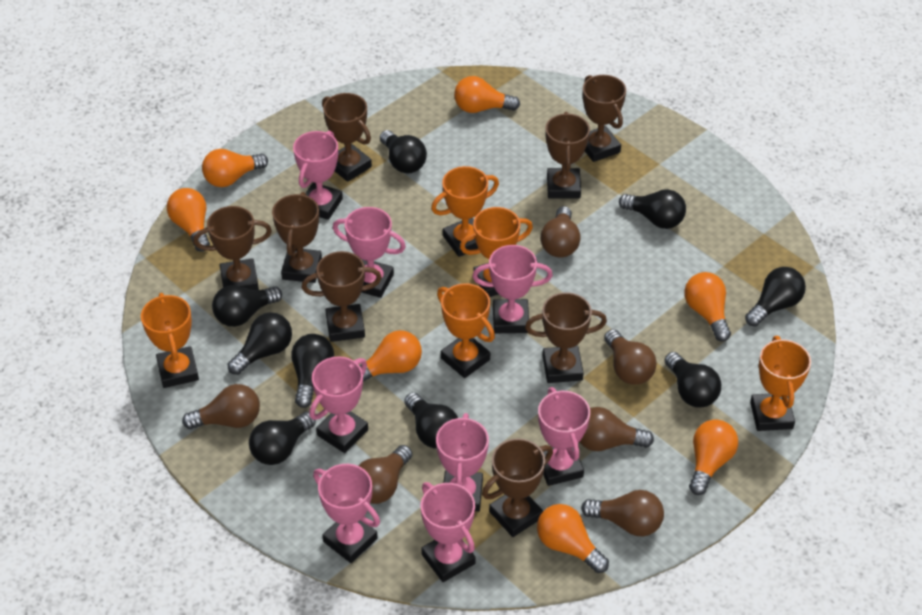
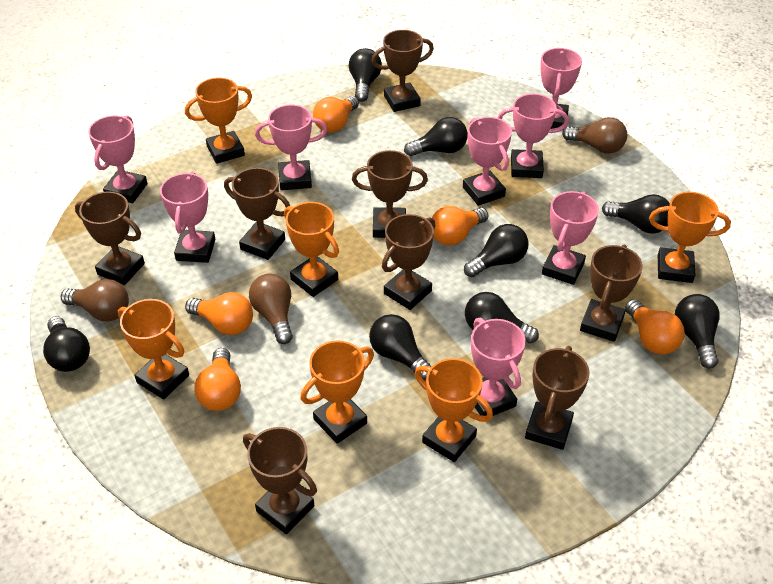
black light bulb: 9 -> 8
brown light bulb: 6 -> 3
orange light bulb: 7 -> 5
orange trophy: 5 -> 6

